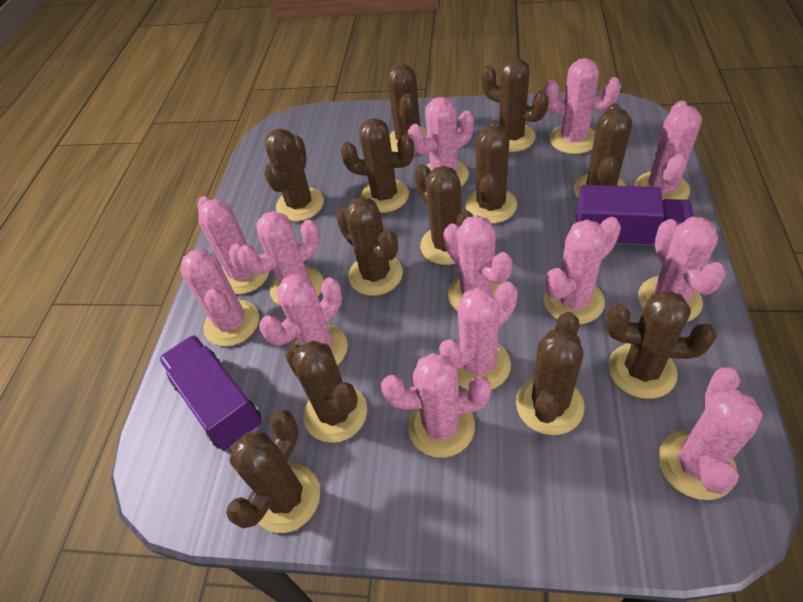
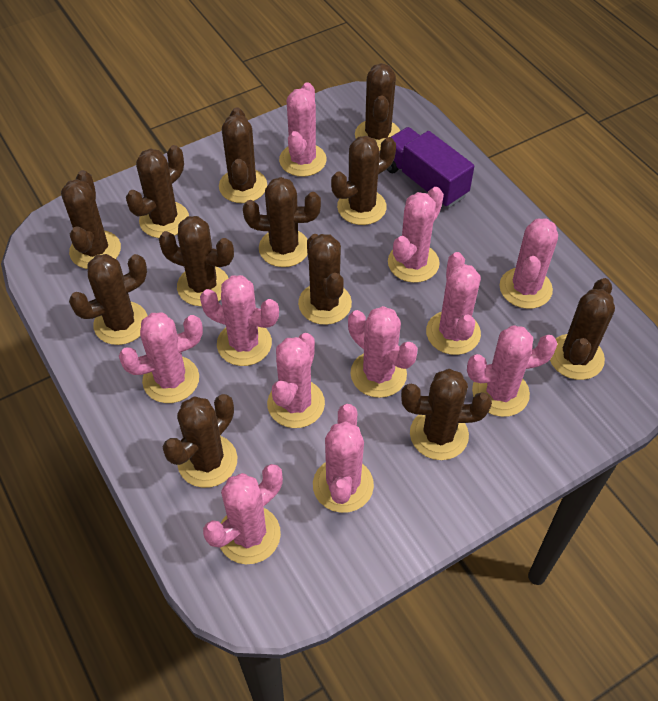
pink cactus: 13 -> 11
purple truck: 2 -> 1

